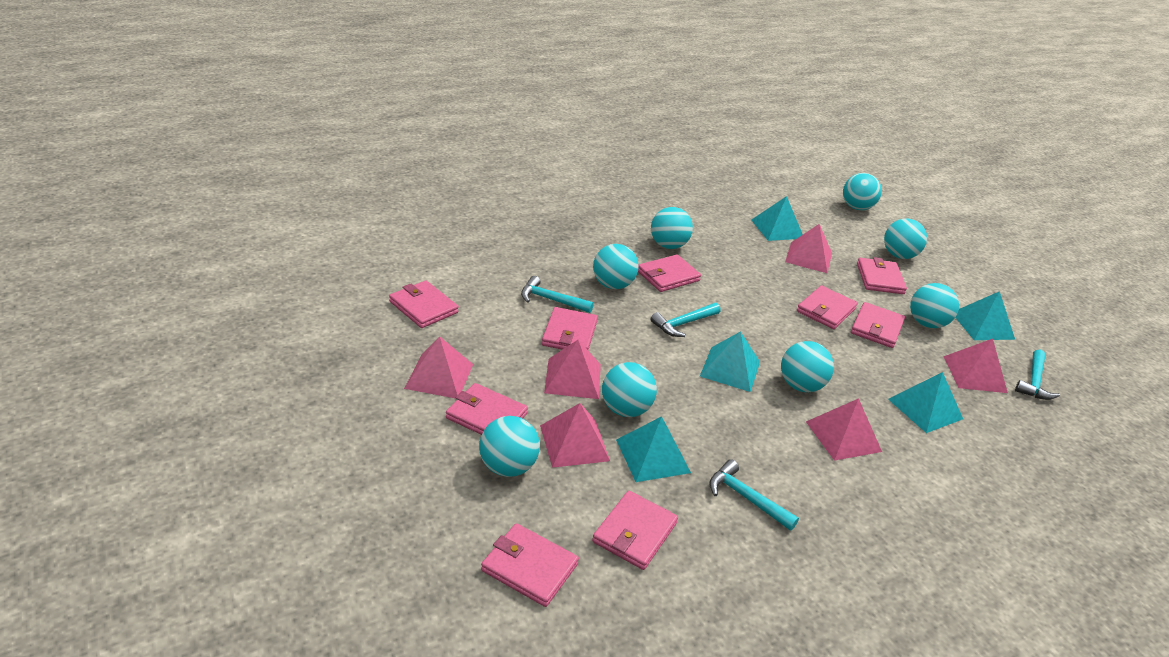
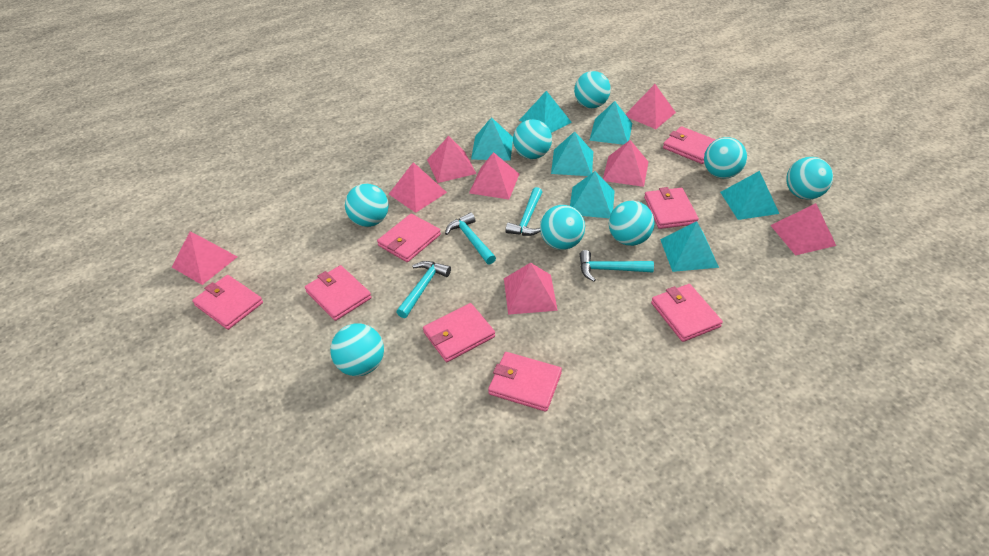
pink pyramid: 6 -> 8
pink wallet: 9 -> 8
turquoise pyramid: 5 -> 7

